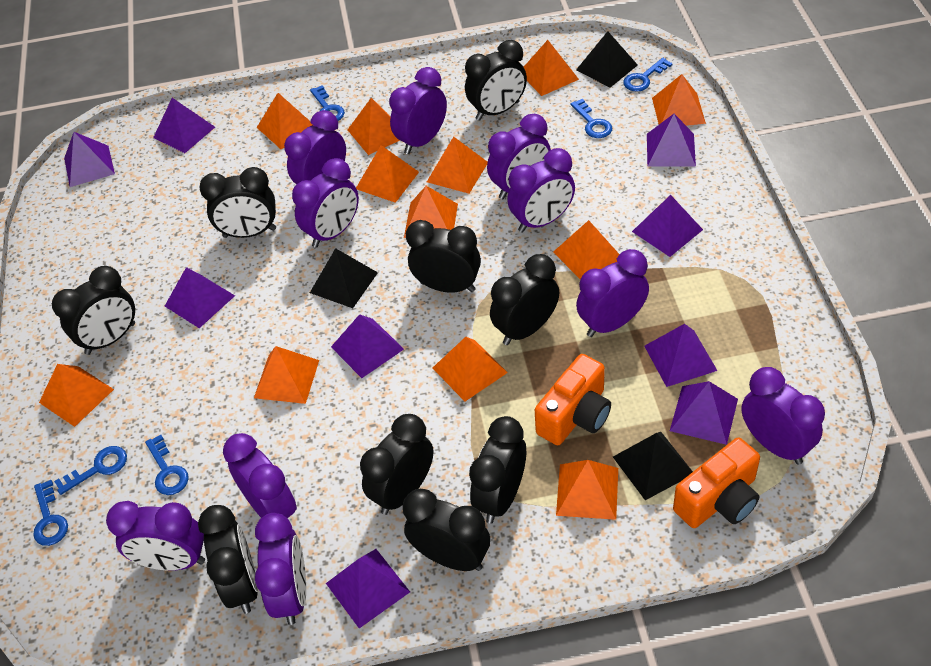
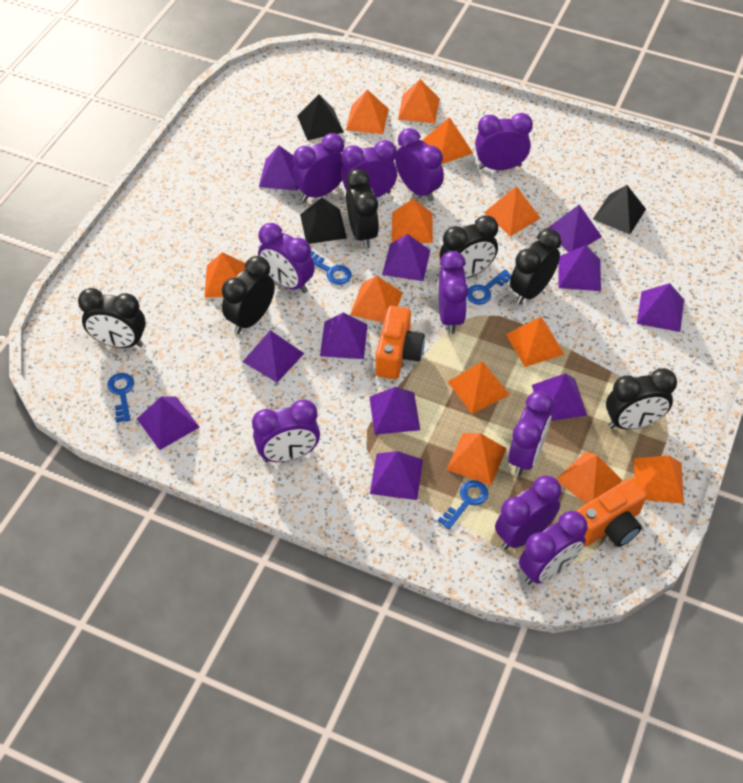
black clock: 9 -> 6
blue key: 6 -> 4
purple pyramid: 9 -> 11

